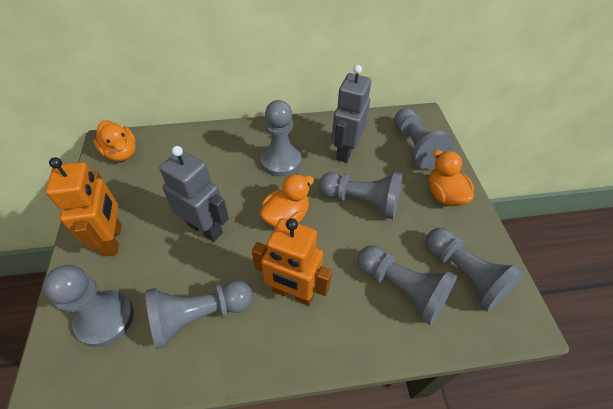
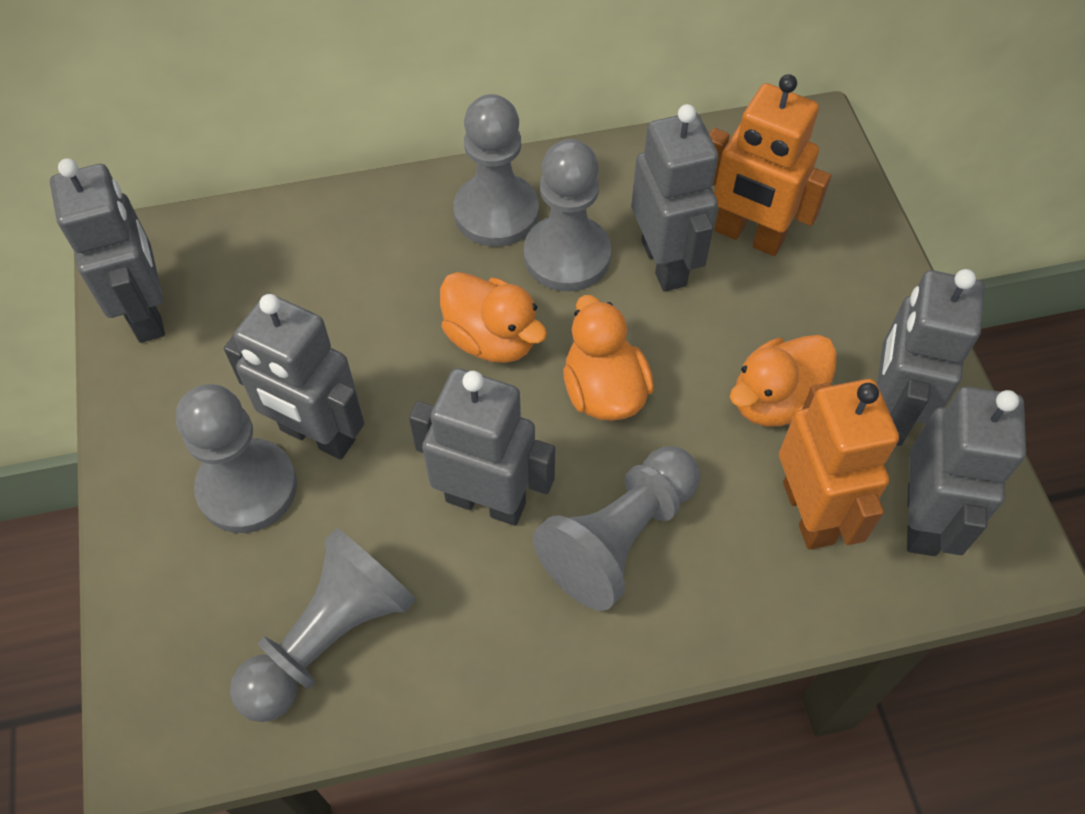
grey pawn: 7 -> 5
grey robot: 2 -> 6

